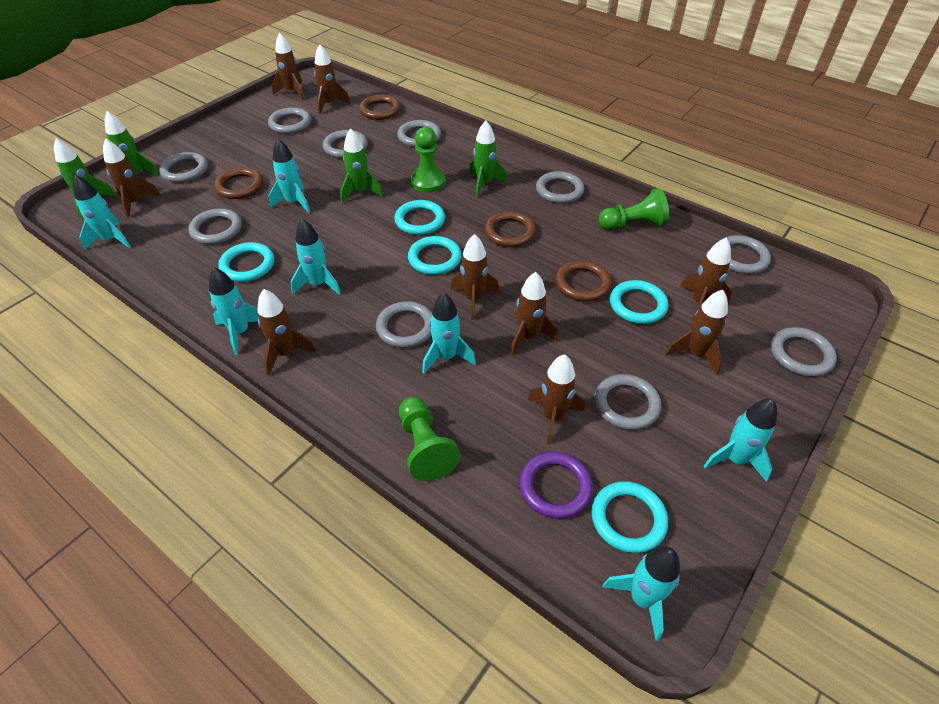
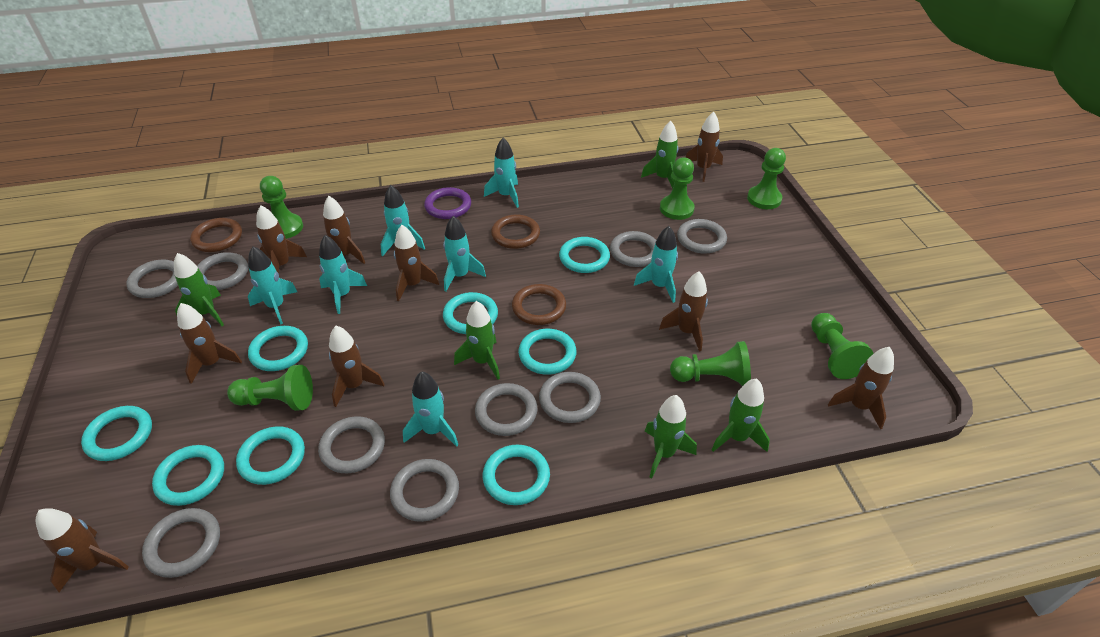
brown ring: 4 -> 3
green pawn: 3 -> 6
green rocket: 4 -> 5
grey ring: 10 -> 9
turquoise ring: 5 -> 8

